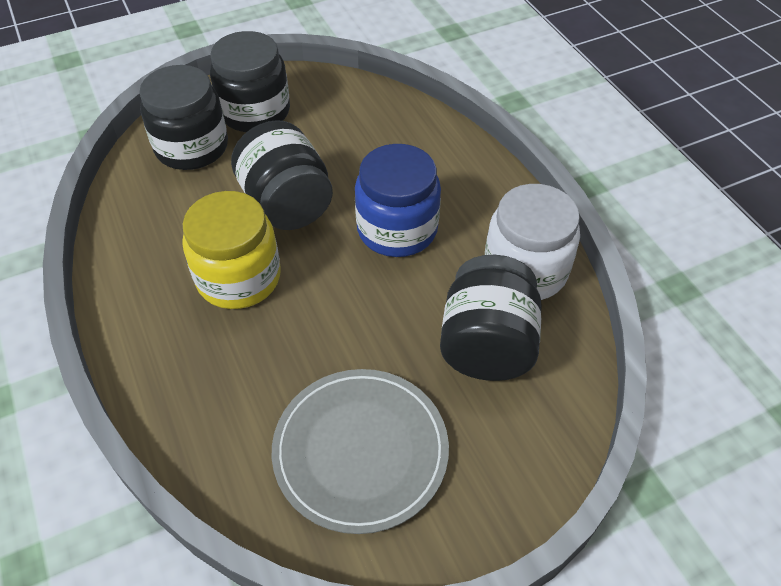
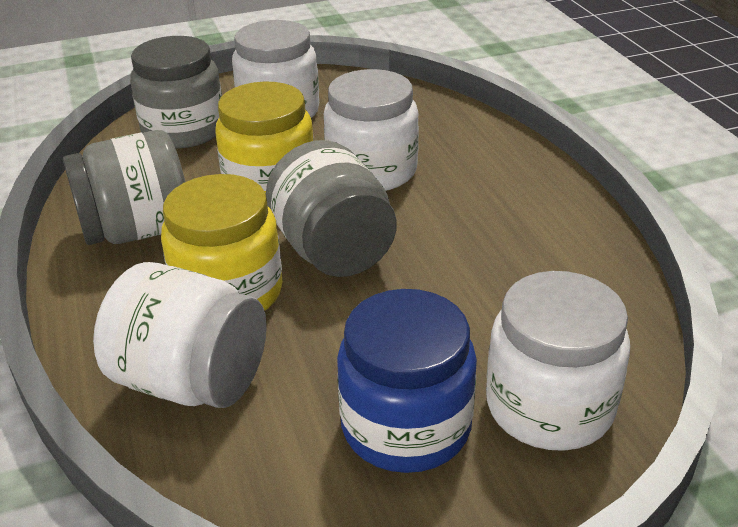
black jar: 4 -> 0
grey jar: 0 -> 3
grey plate: 1 -> 0
white jar: 1 -> 4
yellow jar: 1 -> 2

